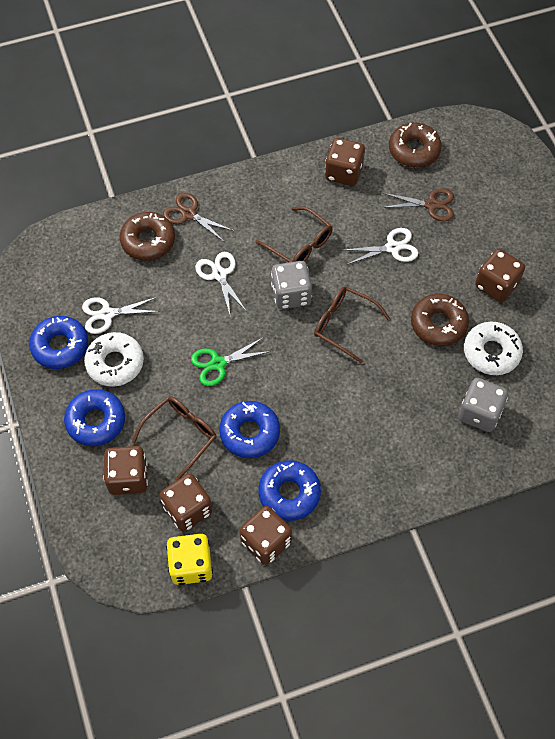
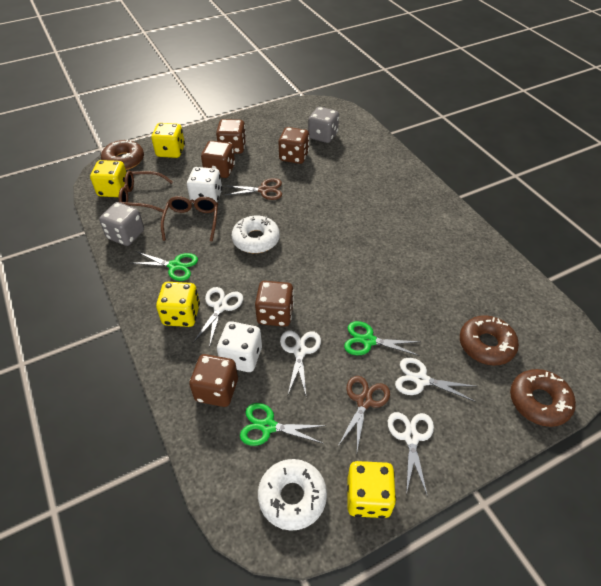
blue donut: 4 -> 0
brown glasses: 3 -> 2
green scissors: 1 -> 3
white dice: 0 -> 2
white scissors: 3 -> 4
yellow dice: 1 -> 4

